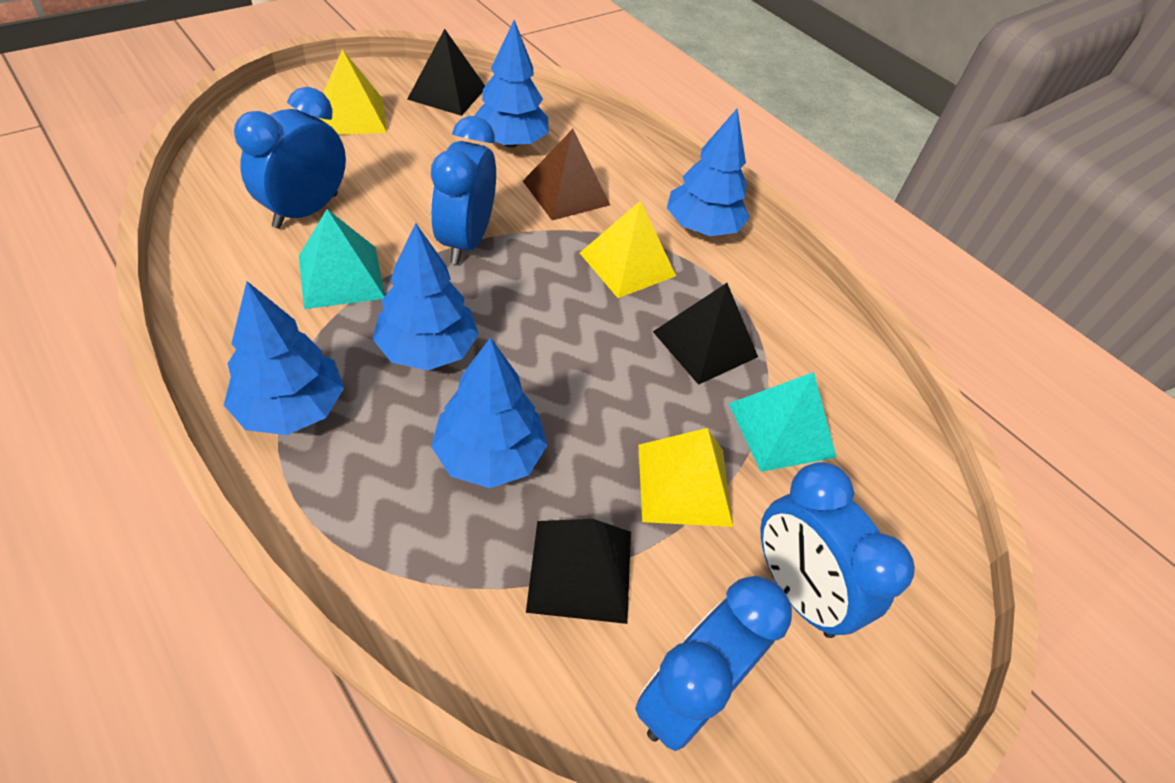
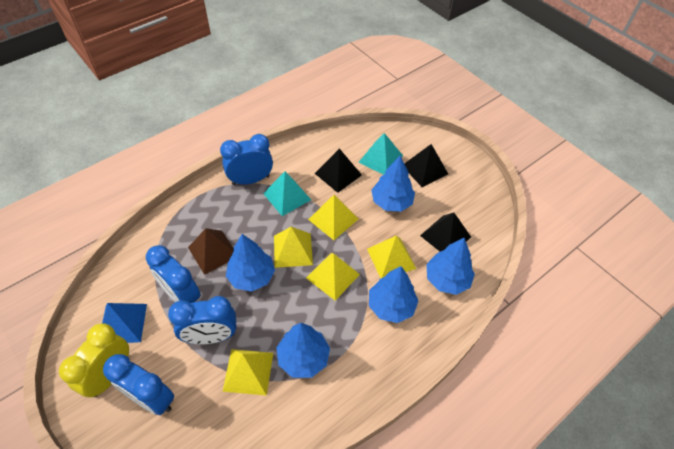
blue pyramid: 0 -> 1
yellow clock: 0 -> 1
yellow pyramid: 3 -> 5

